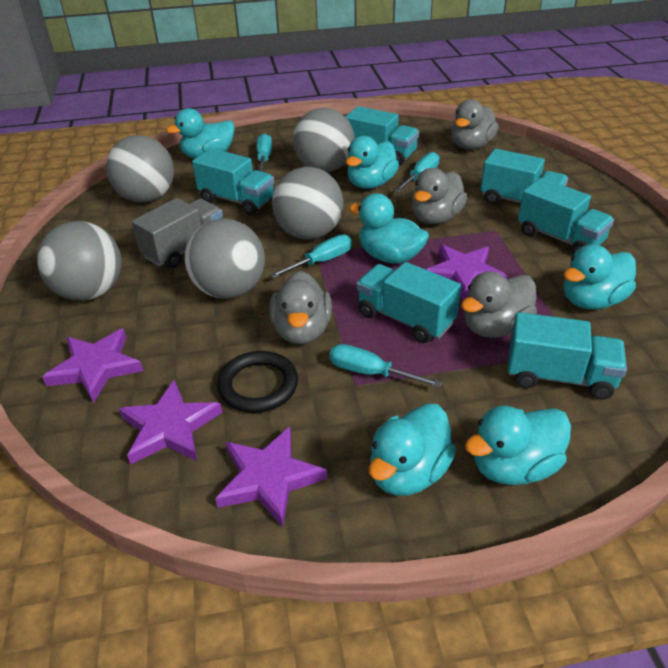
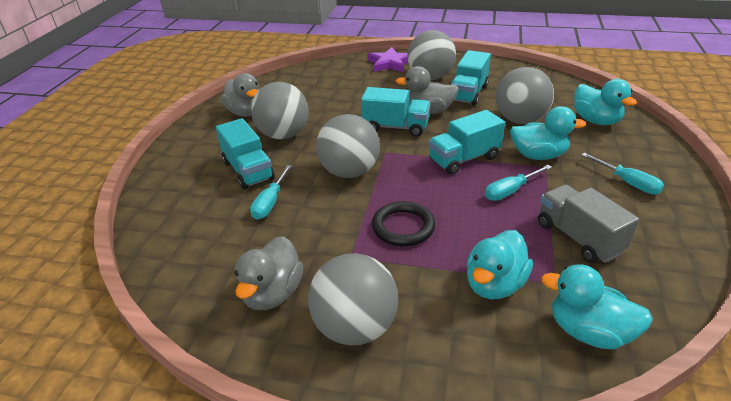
grey duck: 4 -> 3
purple star: 4 -> 1
turquoise duck: 6 -> 4
turquoise screwdriver: 4 -> 3
turquoise truck: 6 -> 4

